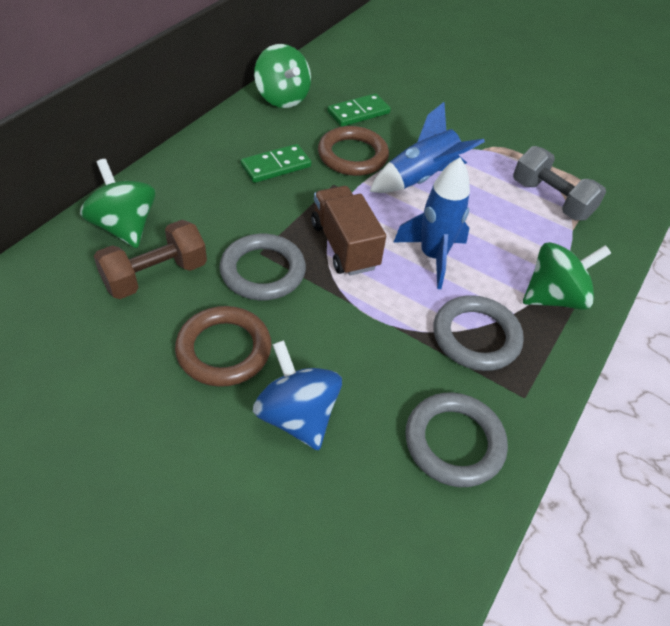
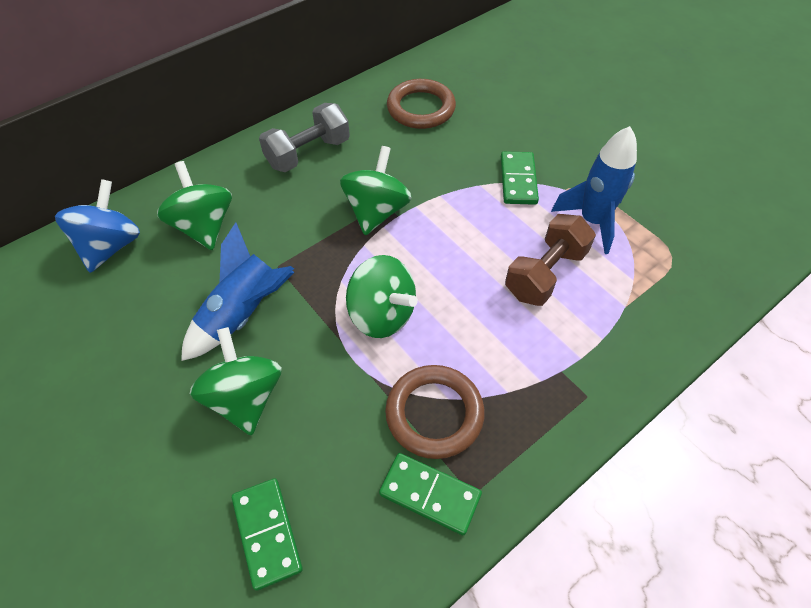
brown truck: 1 -> 0
green domino: 2 -> 3
green spinning top: 3 -> 4
grey ring: 3 -> 0

